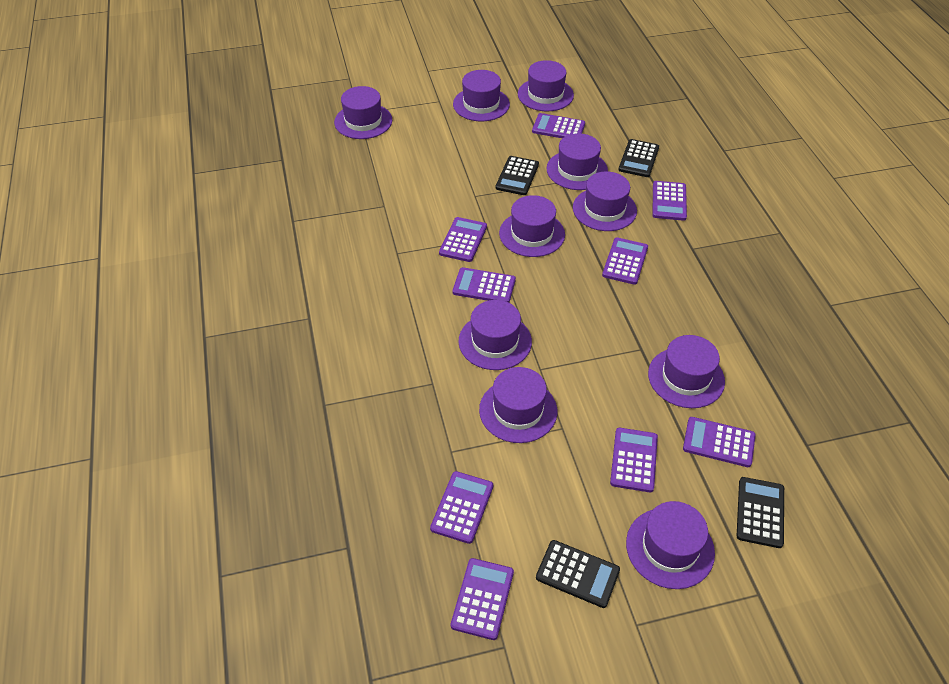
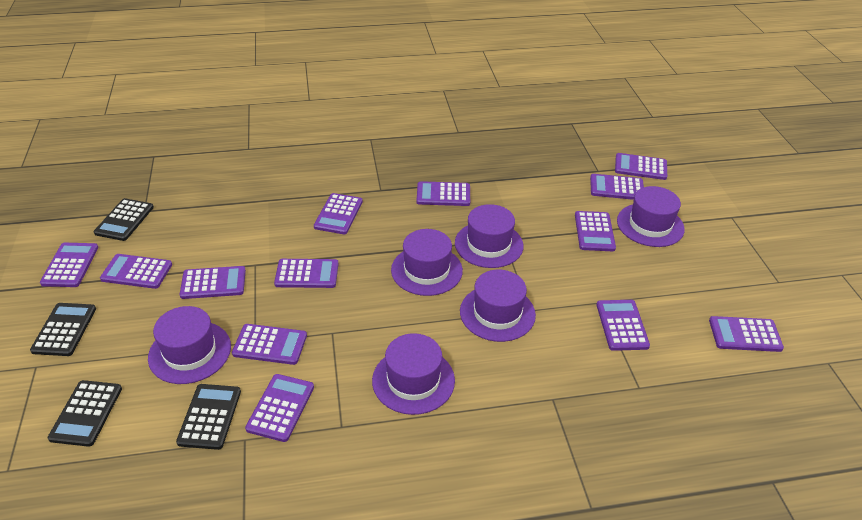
purple calculator: 9 -> 13
purple hat: 10 -> 6

